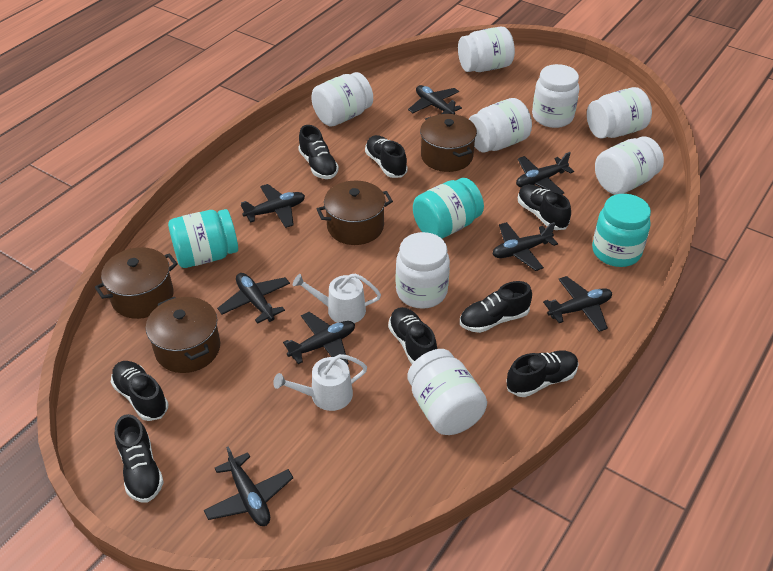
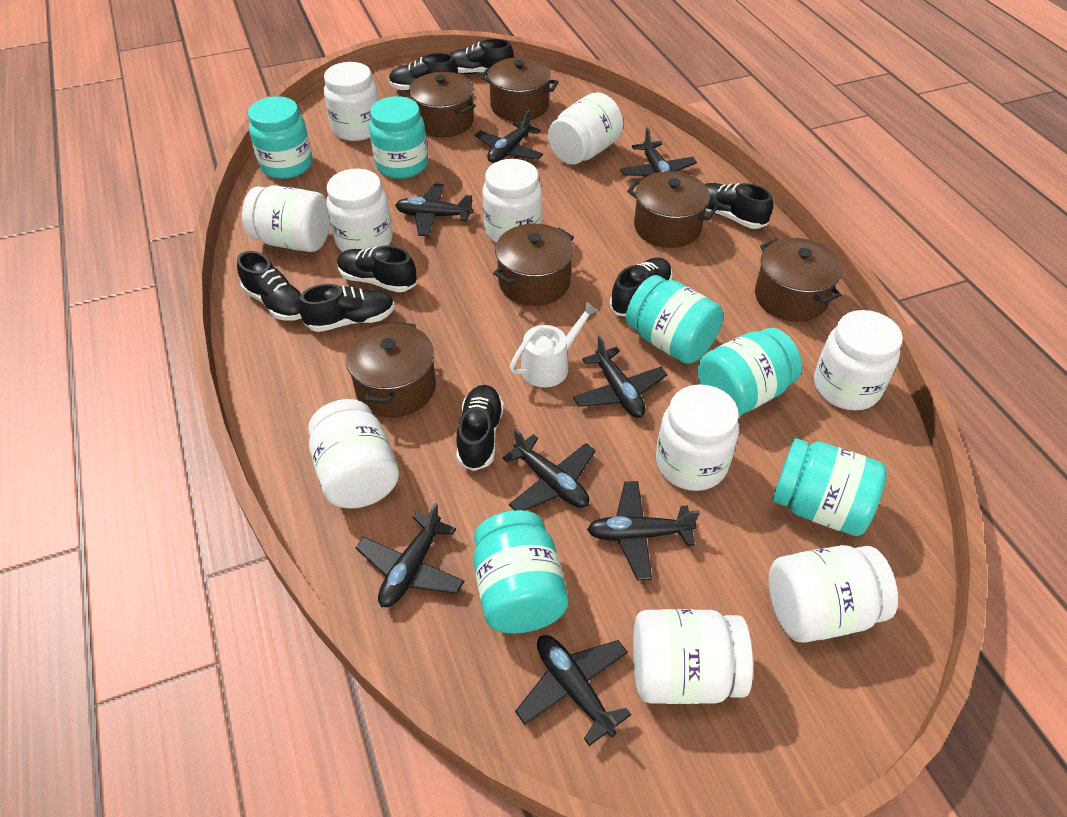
brown pot: 4 -> 6
turquoise jar: 3 -> 6
white jar: 8 -> 10
white watering can: 2 -> 1

